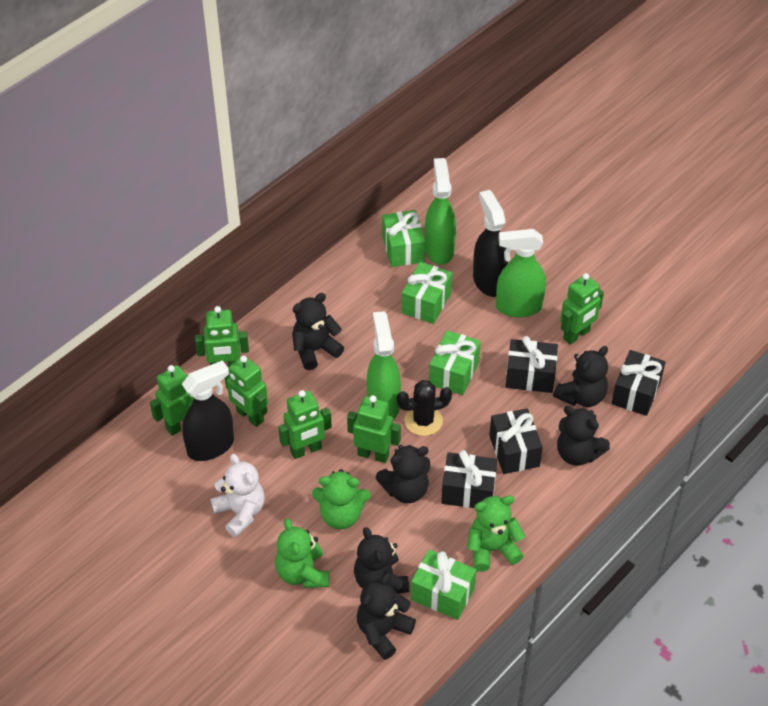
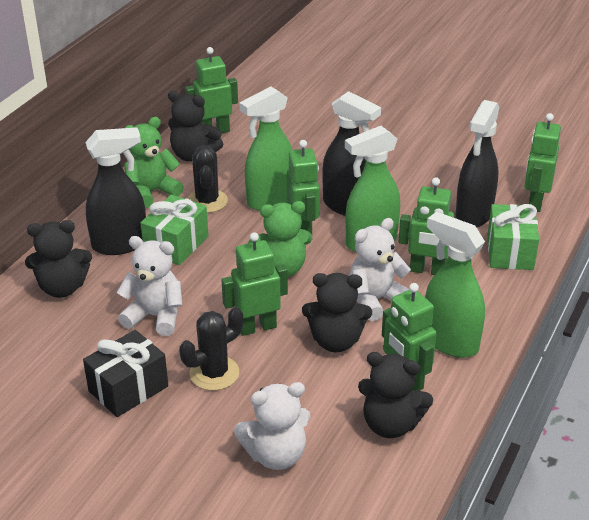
black cactus: 1 -> 2
black gift: 4 -> 1
black spray bottle: 2 -> 3
black teddy bear: 6 -> 4
green gift: 4 -> 2
green teddy bear: 3 -> 2
white teddy bear: 1 -> 3

